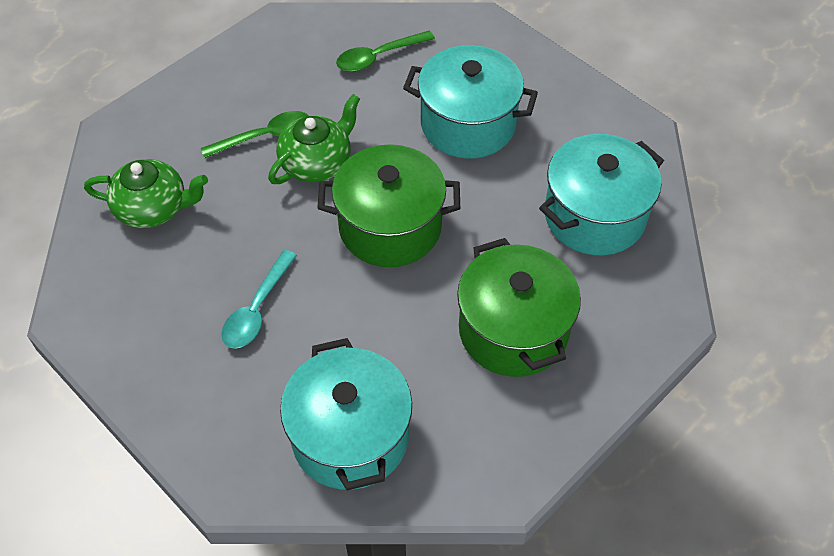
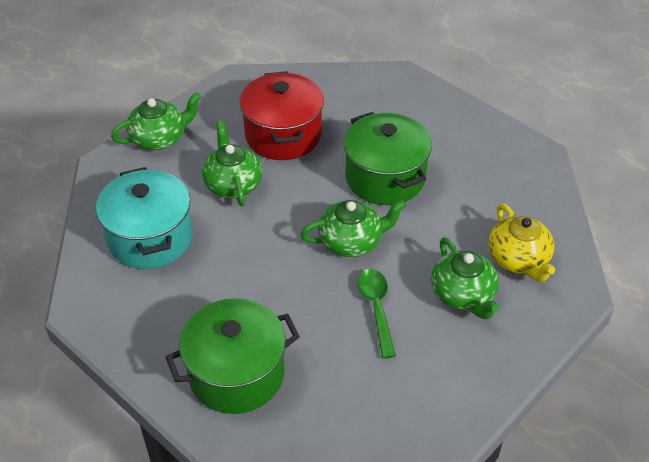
green spoon: 2 -> 1
green teapot: 2 -> 4
red pot: 0 -> 1
turquoise pot: 3 -> 1
turquoise spoon: 1 -> 0
yellow teapot: 0 -> 1

